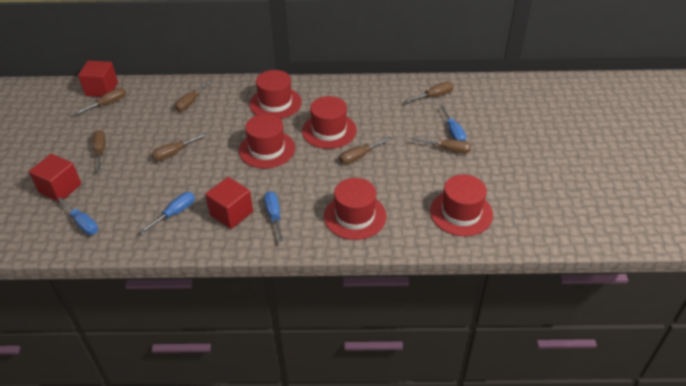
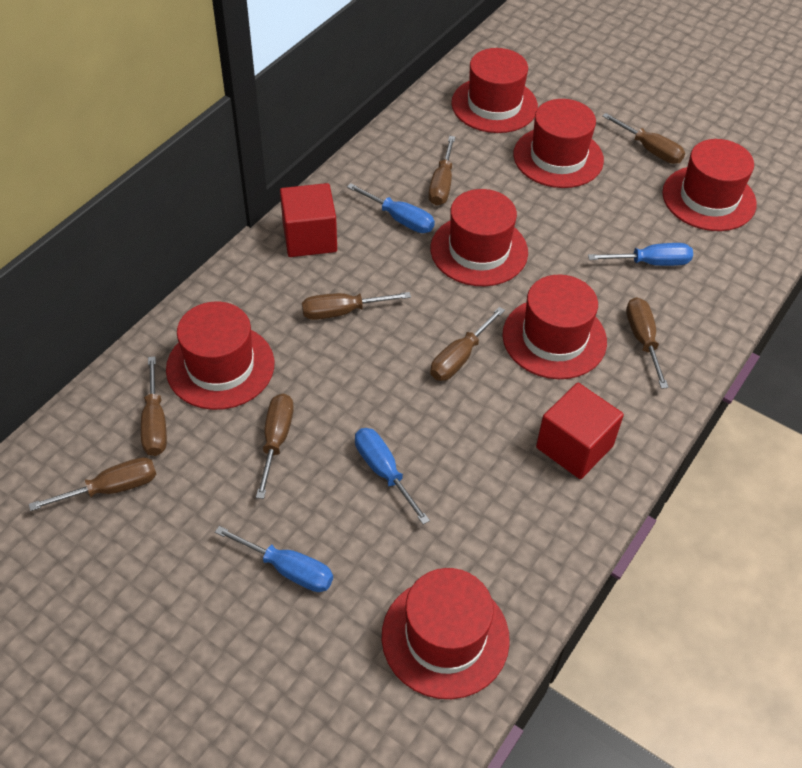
brown screwdriver: 7 -> 8
red cube: 3 -> 2
red hat: 5 -> 7

